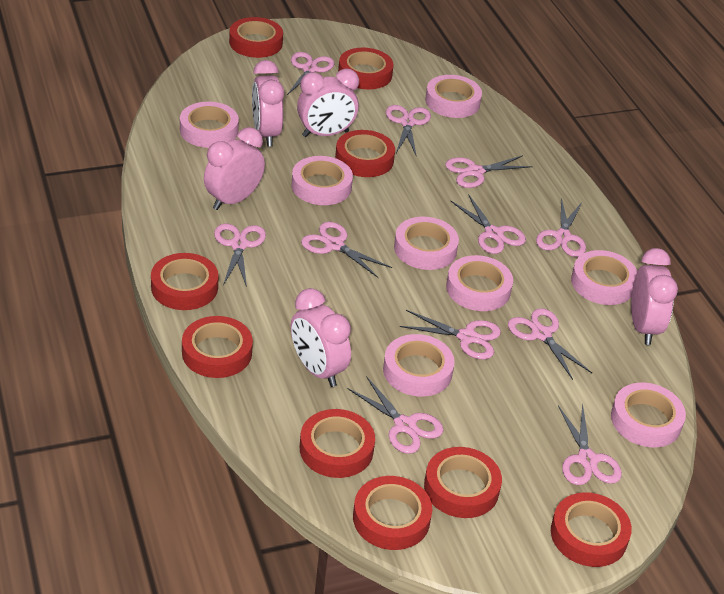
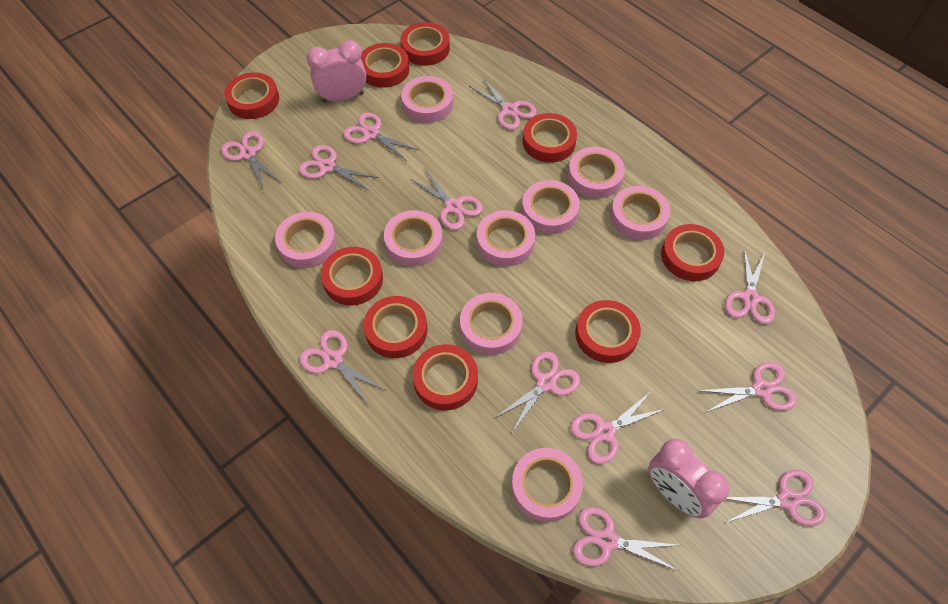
pink clock: 5 -> 2
pink scissors: 11 -> 12
pink tape: 8 -> 9

